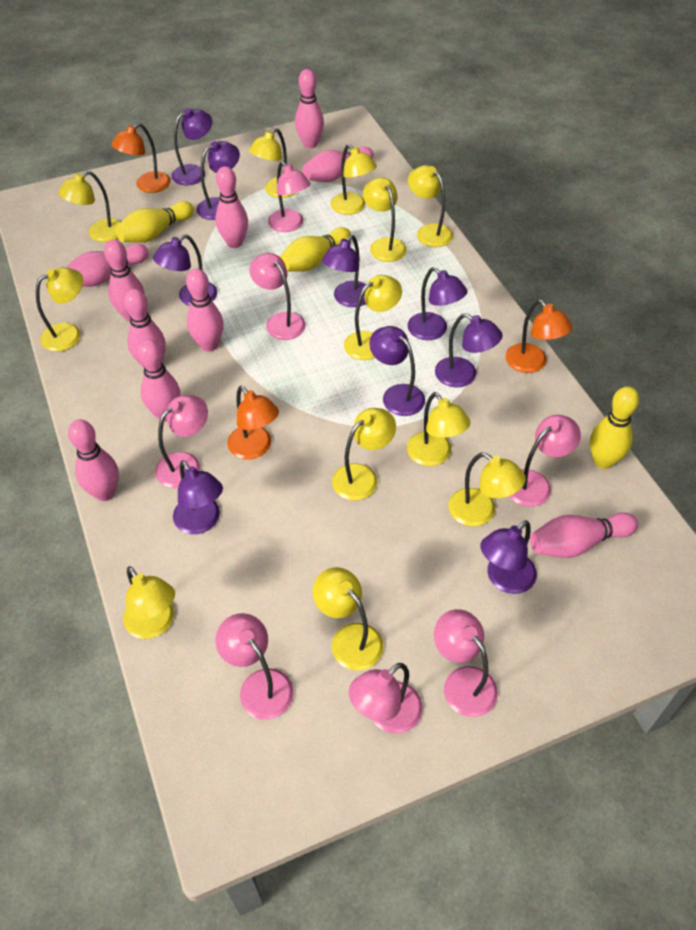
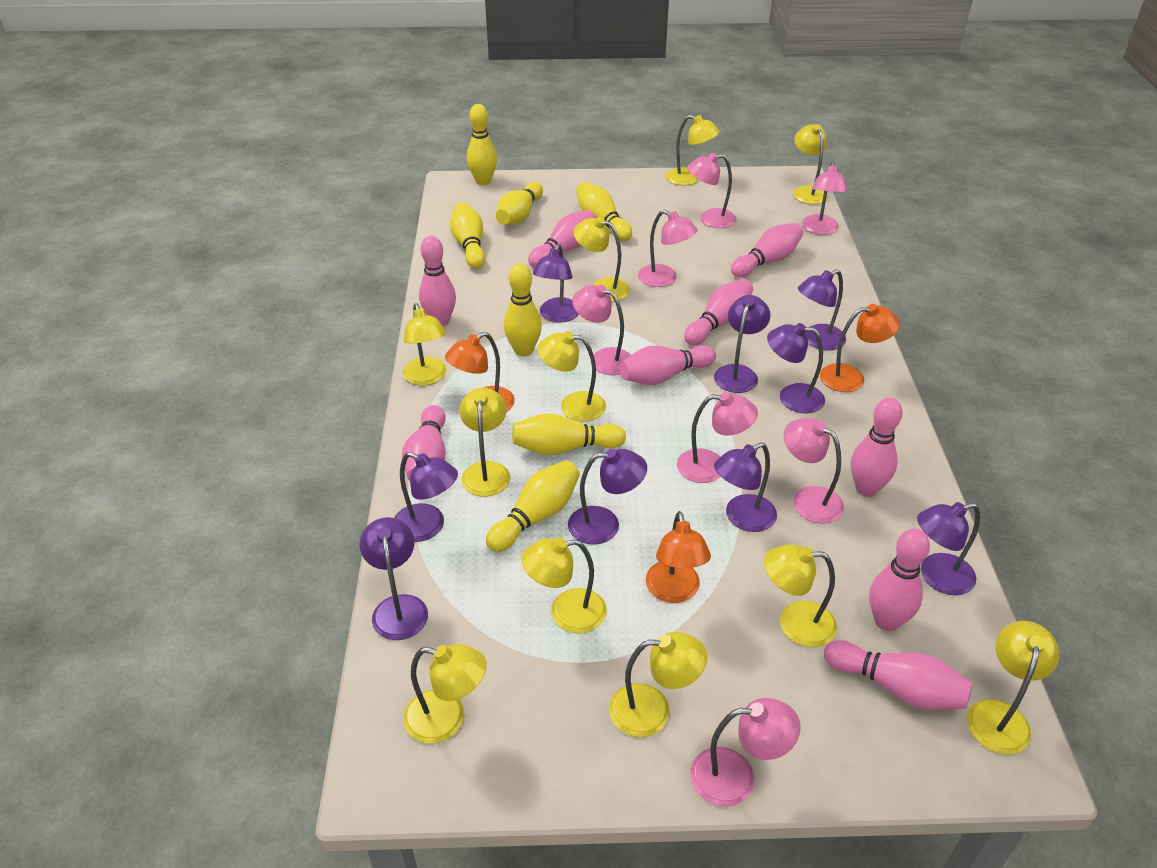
pink bowling pin: 10 -> 9
yellow bowling pin: 3 -> 7
yellow lamp: 12 -> 11

